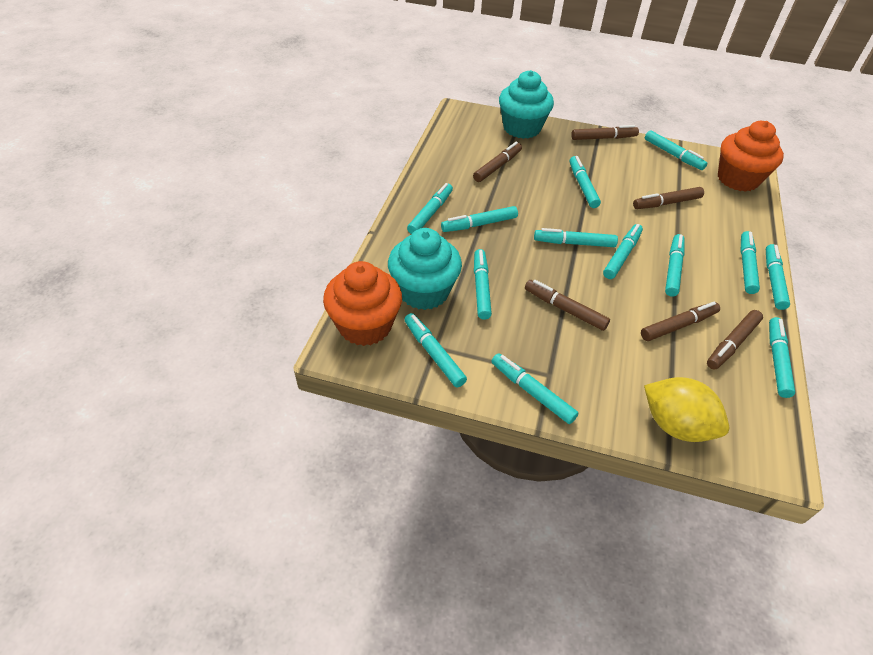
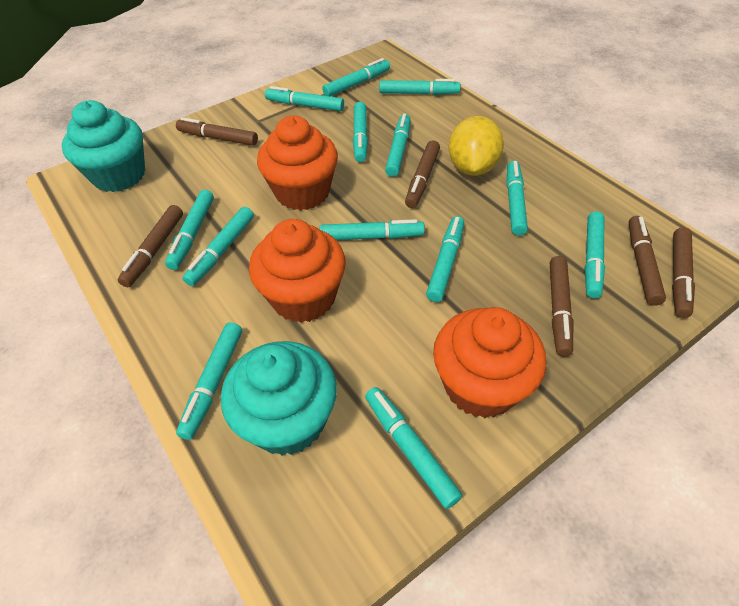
orange cupcake: 2 -> 3

